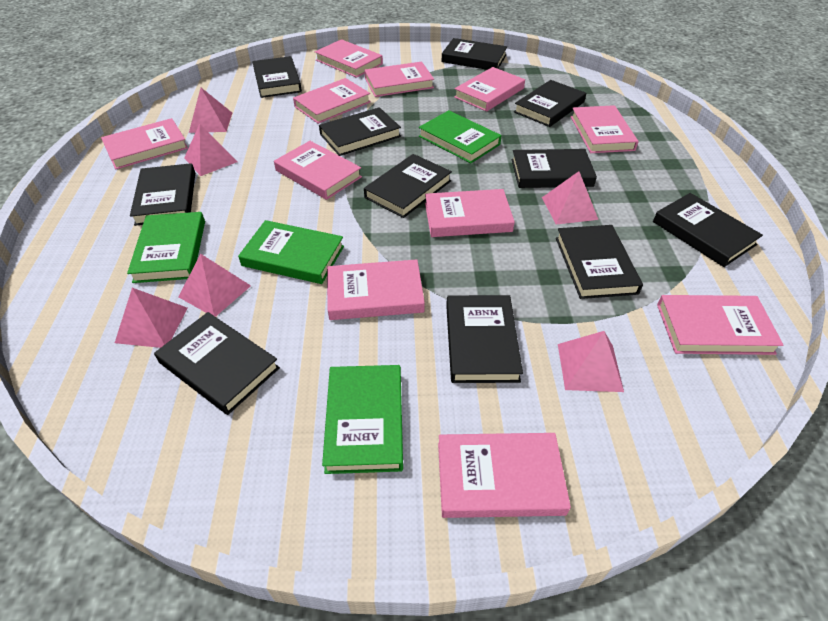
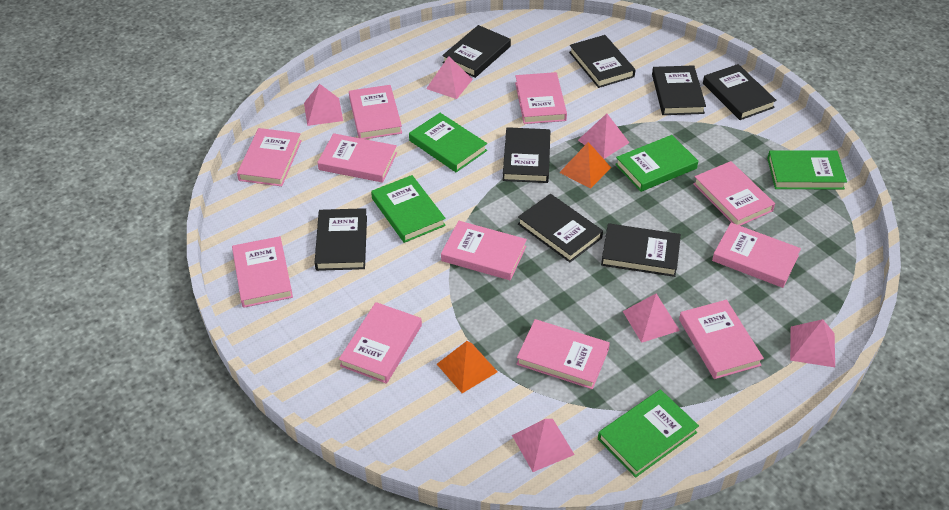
black book: 11 -> 8
green book: 4 -> 5
orange pyramid: 0 -> 2

